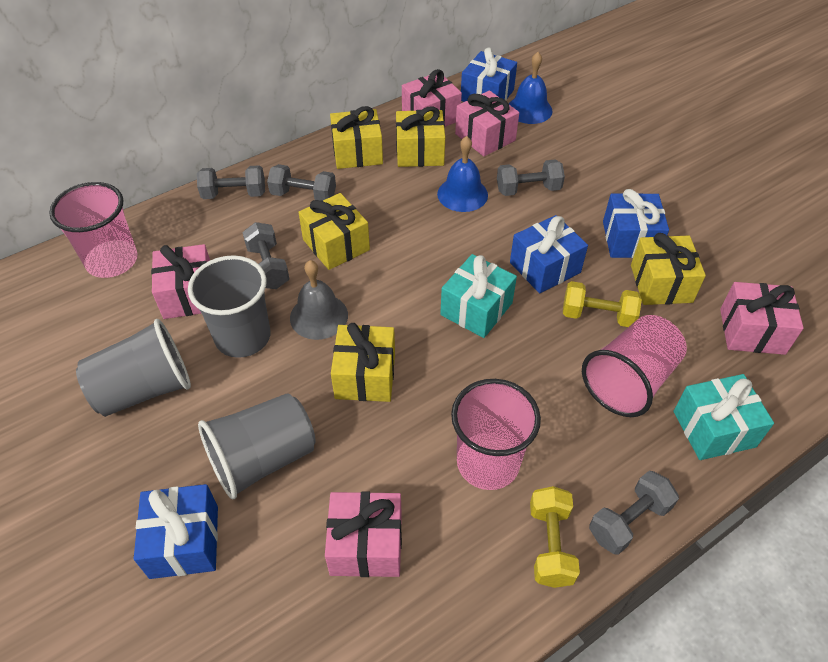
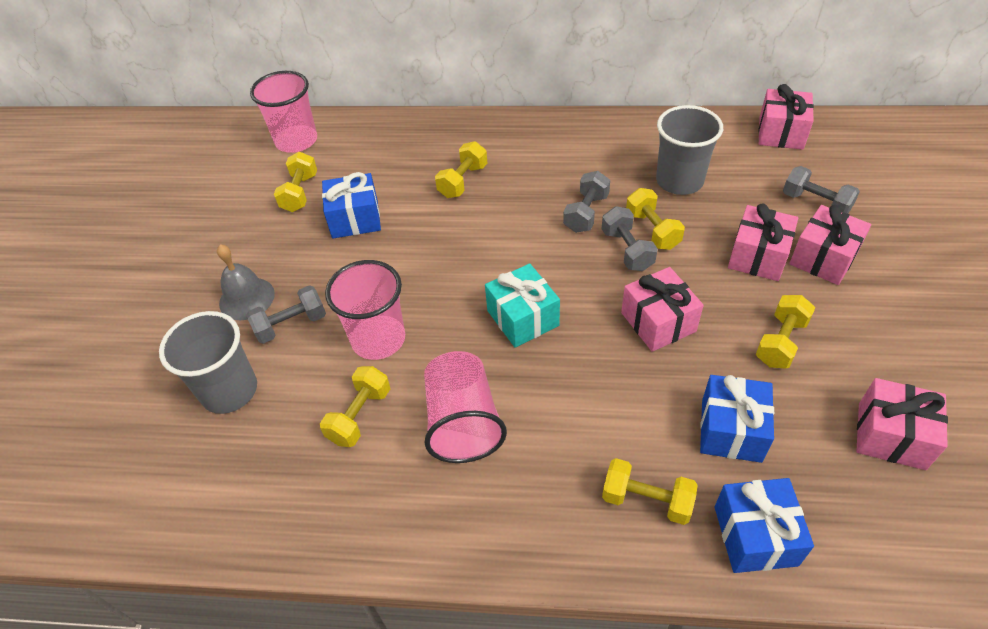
blue bell: 2 -> 0
blue gift: 4 -> 3
grey cup: 3 -> 2
grey dumbbell: 5 -> 4
turquoise gift: 2 -> 1
yellow dumbbell: 2 -> 6
yellow gift: 5 -> 0

